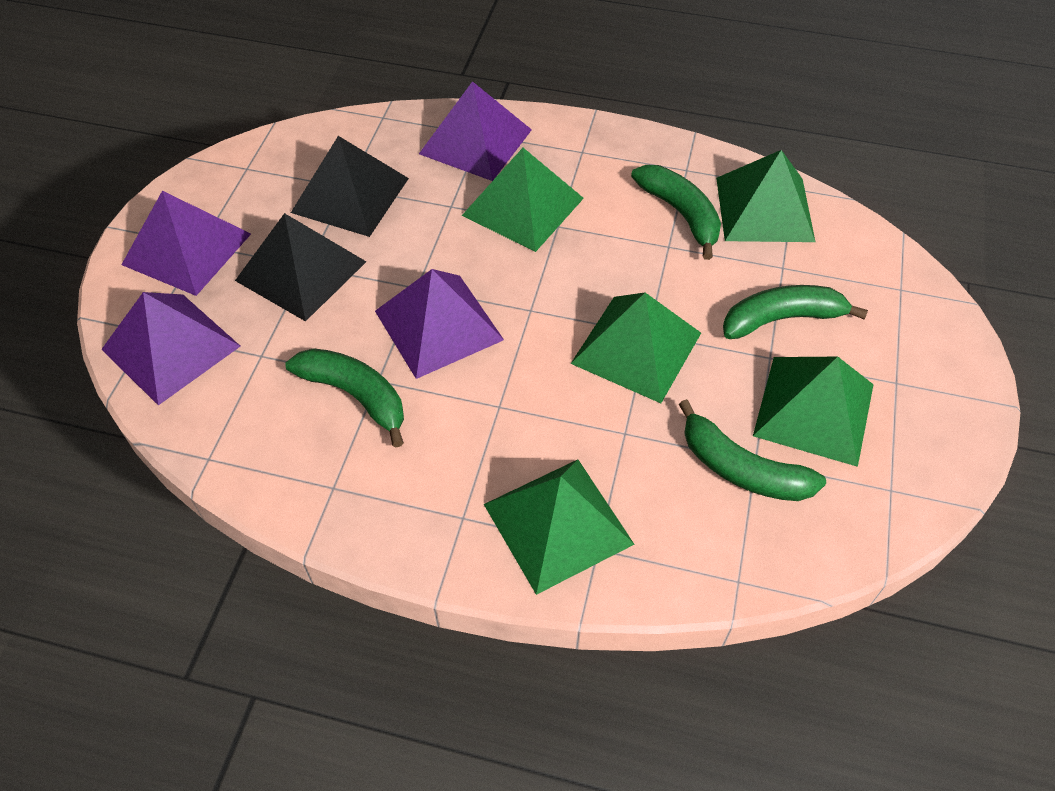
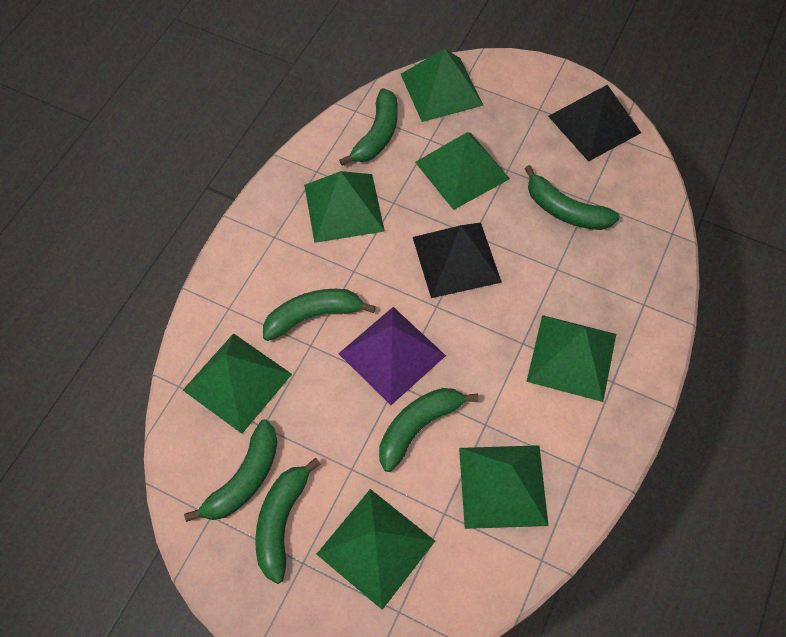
green banana: 4 -> 6
green pyramid: 5 -> 7
purple pyramid: 4 -> 1

